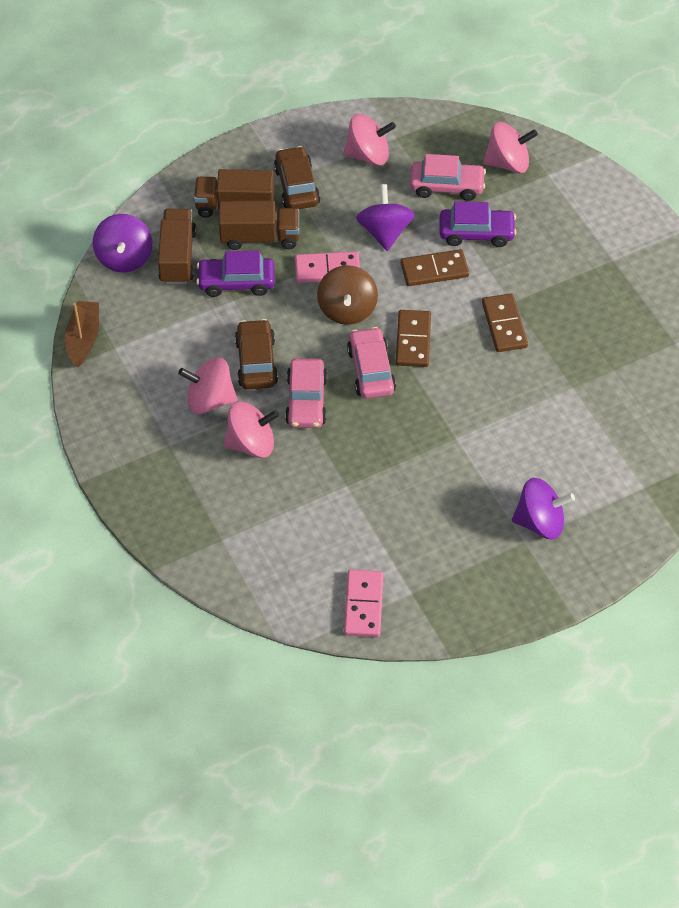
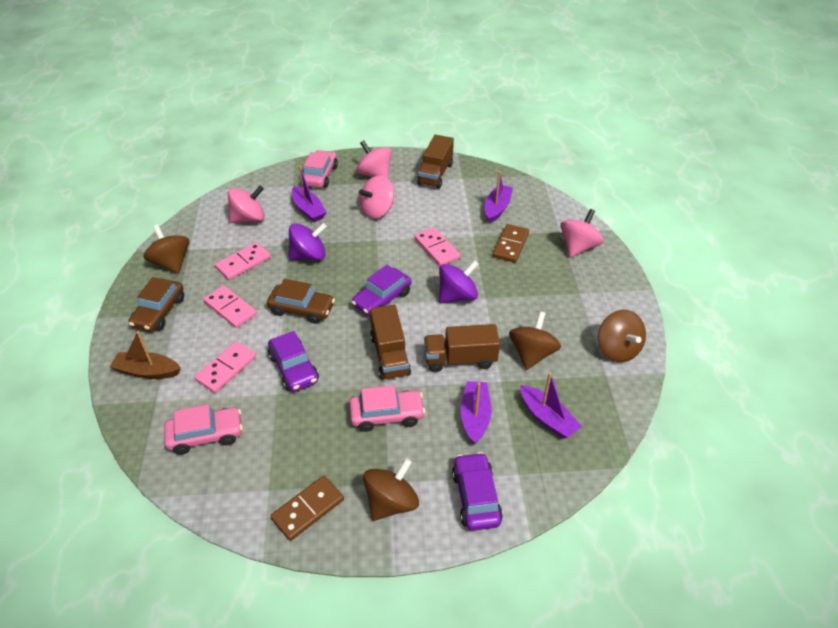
brown domino: 3 -> 2
brown spinning top: 1 -> 4
pink domino: 2 -> 4
purple boat: 0 -> 4
purple car: 2 -> 3
purple spinning top: 3 -> 2

